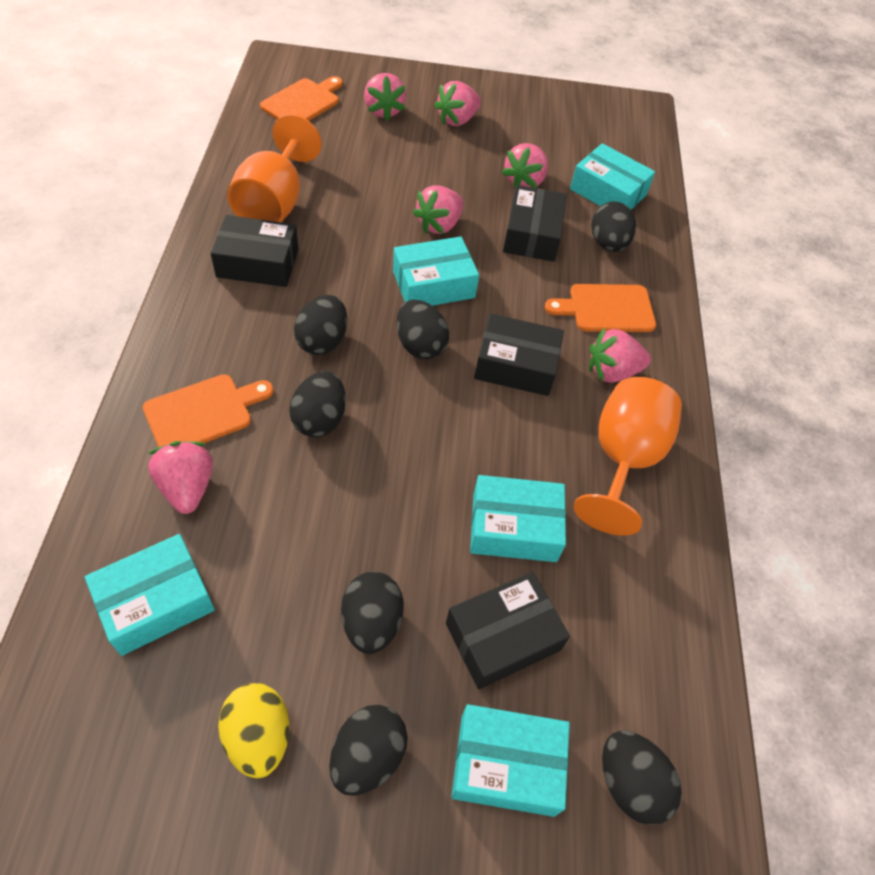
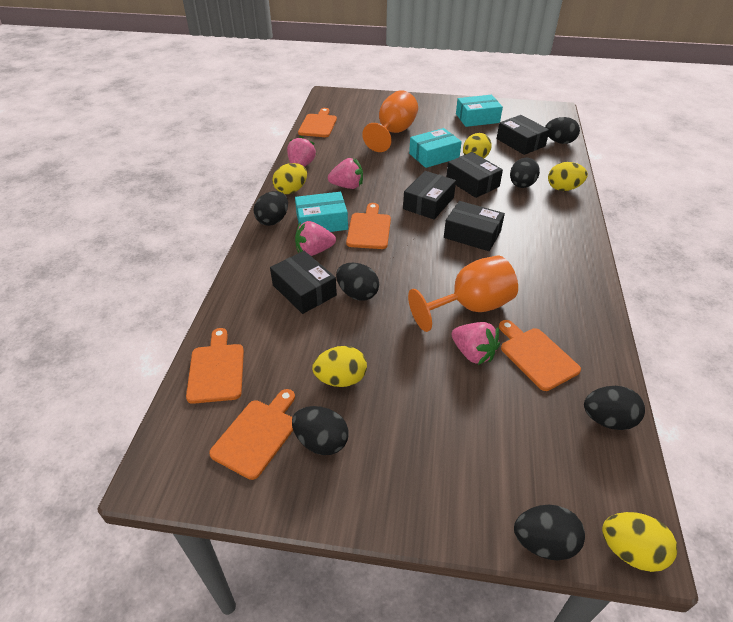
black box: 4 -> 5
orange cutting board: 3 -> 5
pink strawberry: 6 -> 4
turquoise box: 5 -> 3
yellow egg: 1 -> 5

